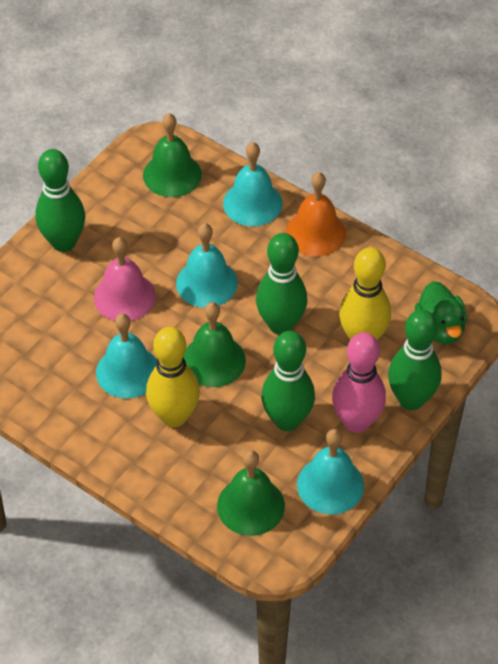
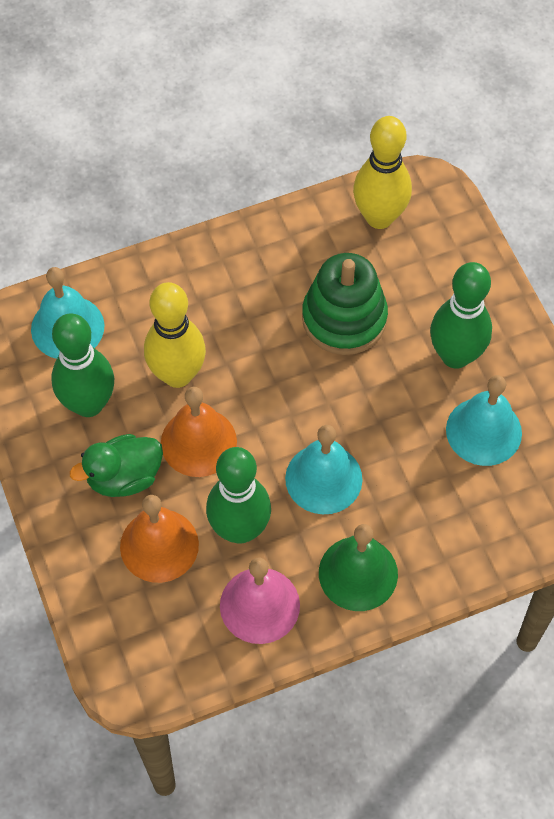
green bell: 3 -> 1
green bowling pin: 4 -> 3
green stacking toy: 0 -> 1
orange bell: 1 -> 2
pink bowling pin: 1 -> 0
turquoise bell: 4 -> 3

